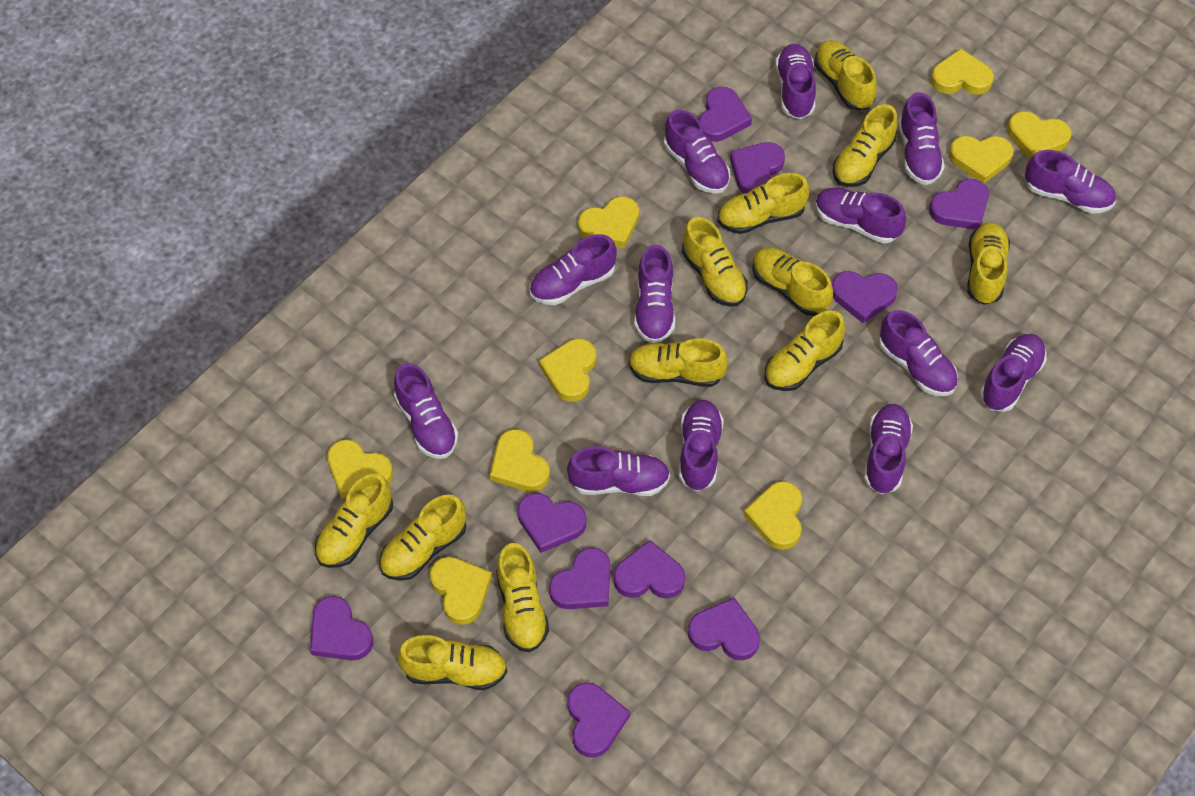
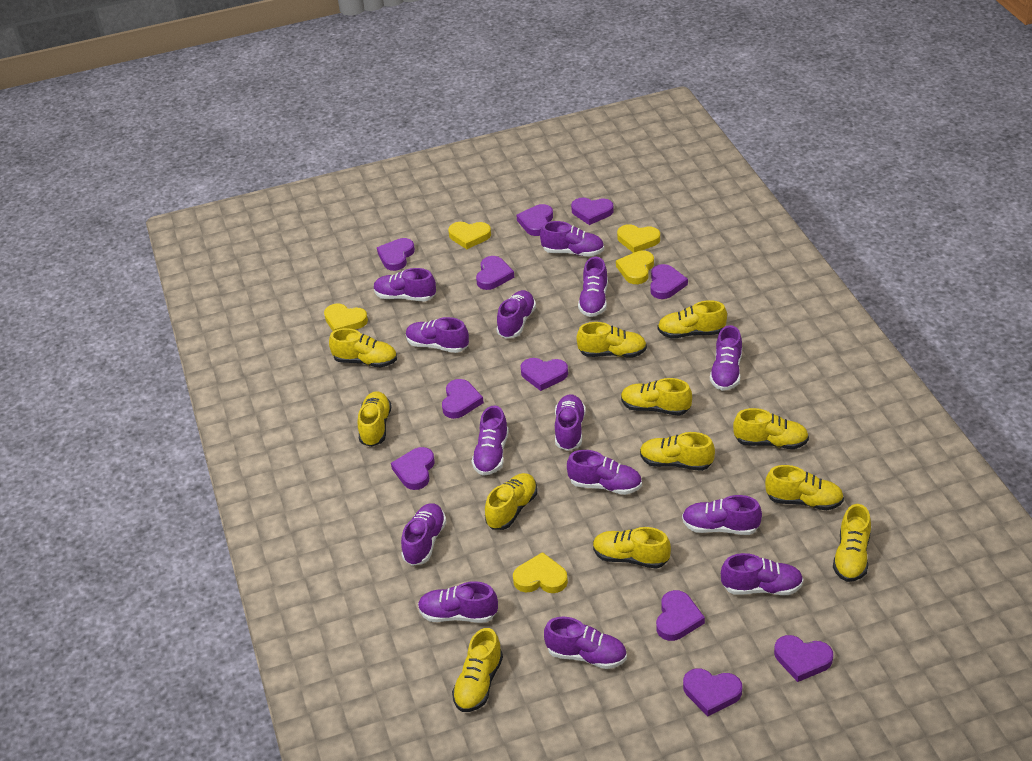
purple heart: 10 -> 11
purple shoe: 13 -> 14
yellow heart: 9 -> 5

